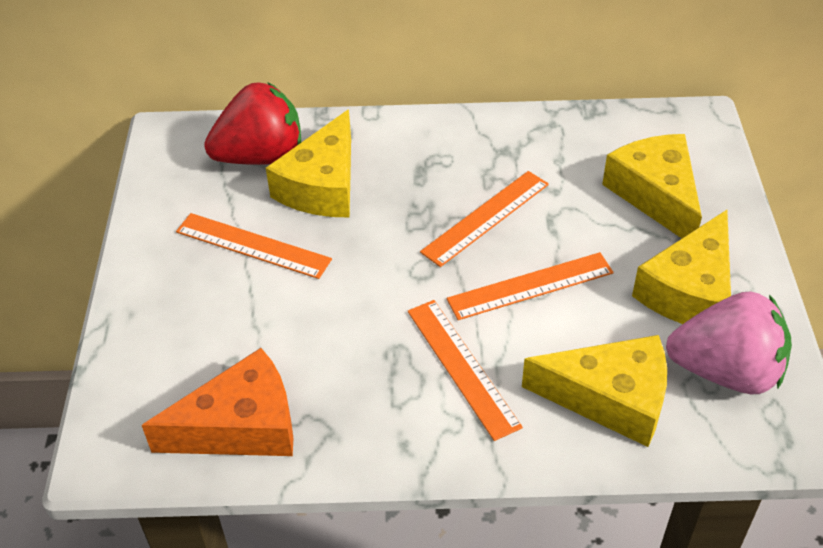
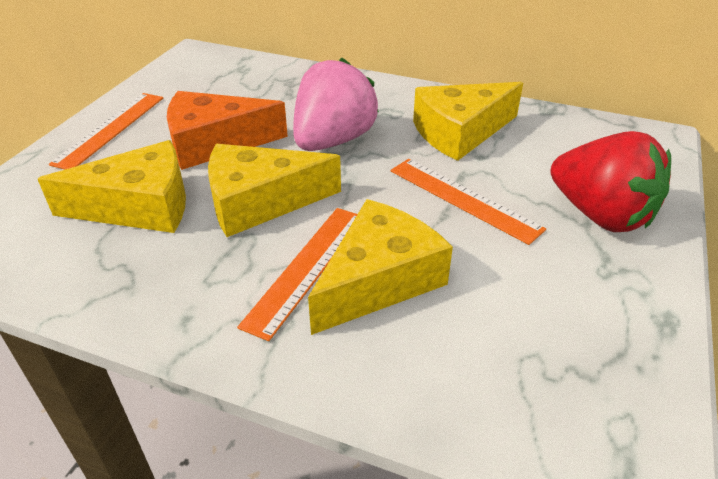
orange ruler: 4 -> 3

